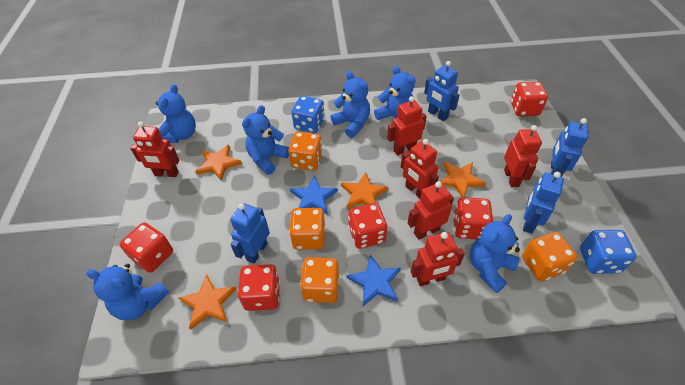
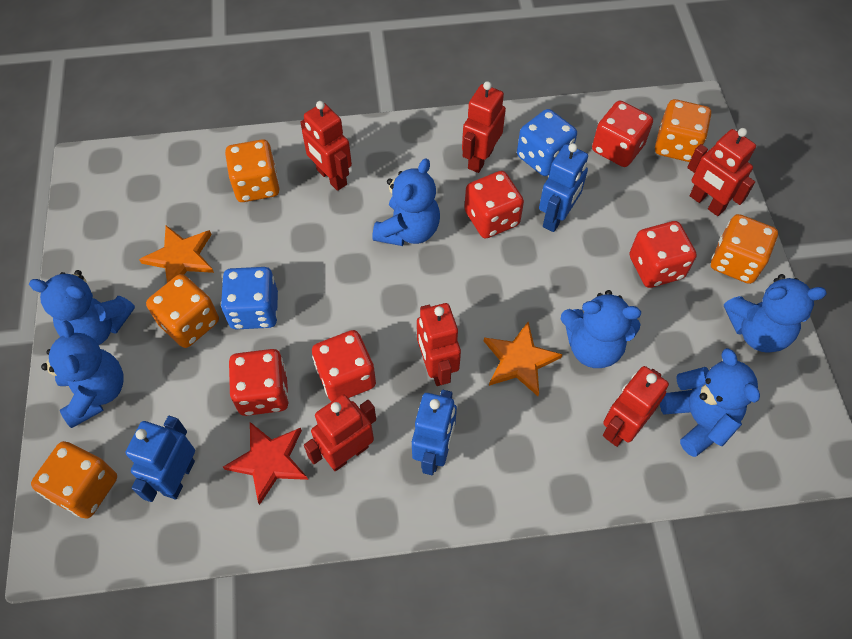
blue robot: 4 -> 3
blue star: 2 -> 0
orange dice: 4 -> 5
orange star: 4 -> 2
red star: 0 -> 1

